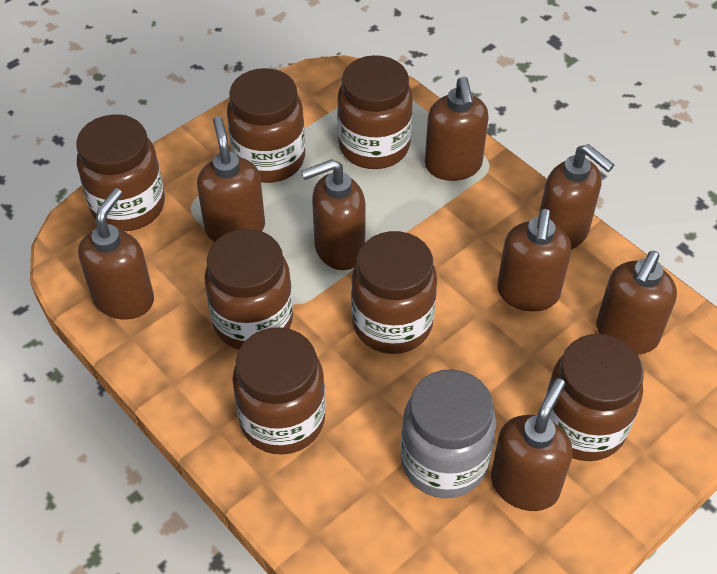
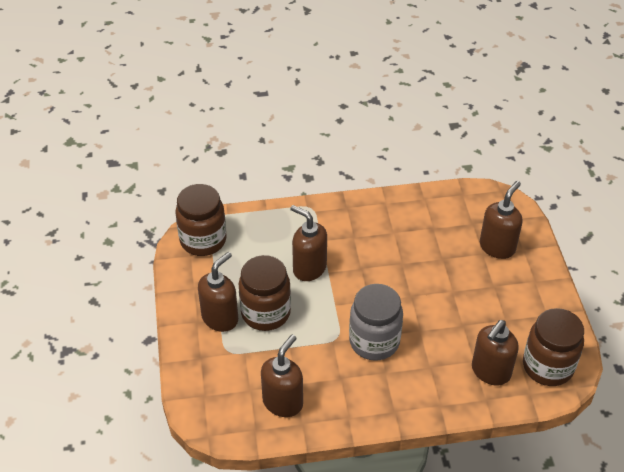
brown jar: 7 -> 3
brown soap dispenser: 8 -> 5

